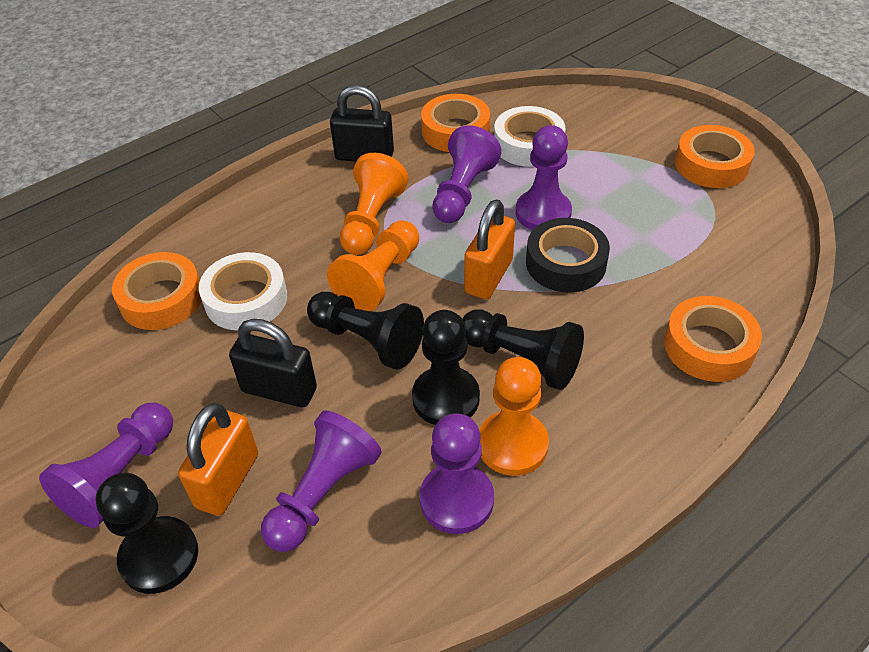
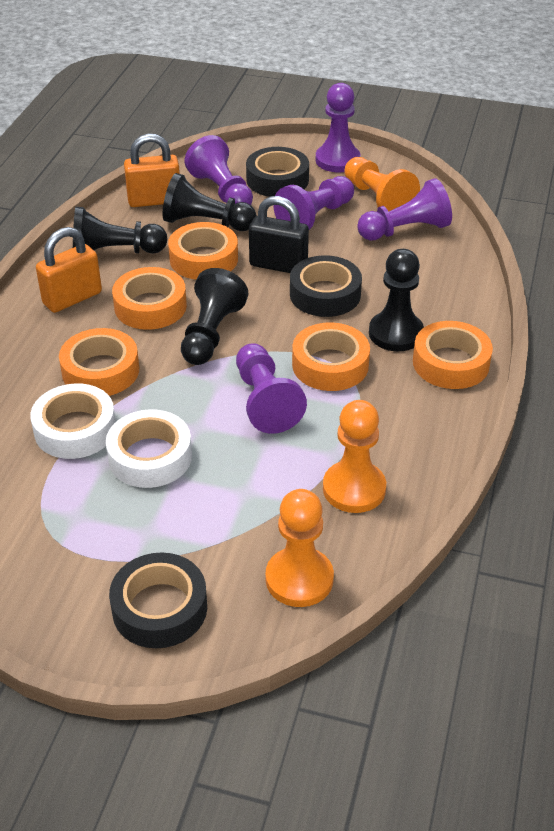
black padlock: 2 -> 1
black tape: 1 -> 3
orange tape: 4 -> 5

